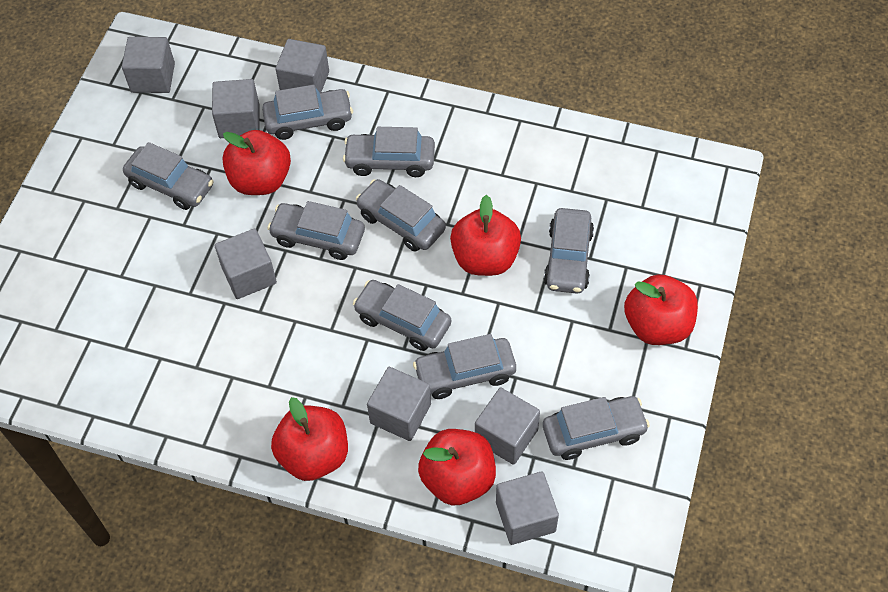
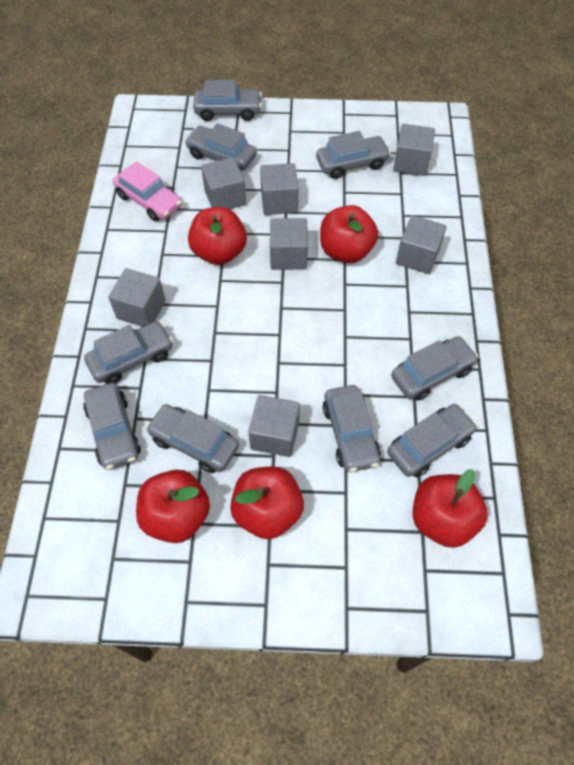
pink car: 0 -> 1

